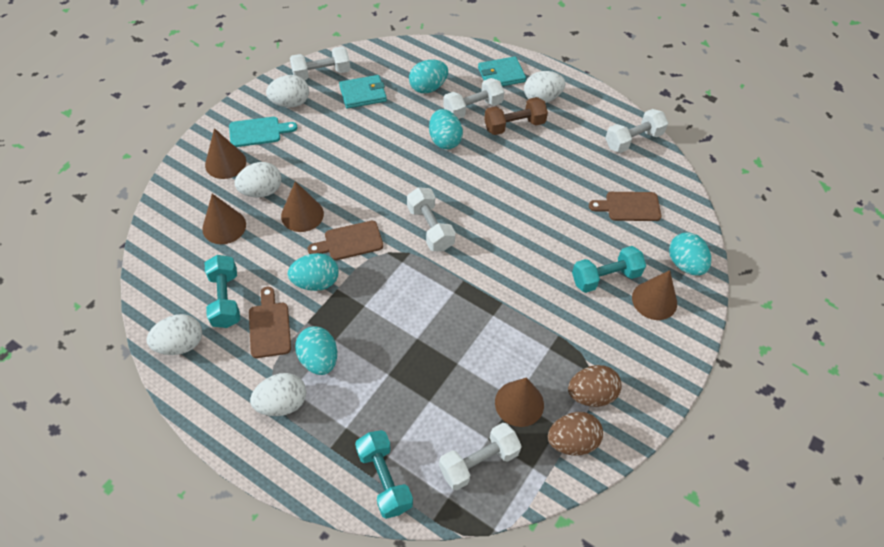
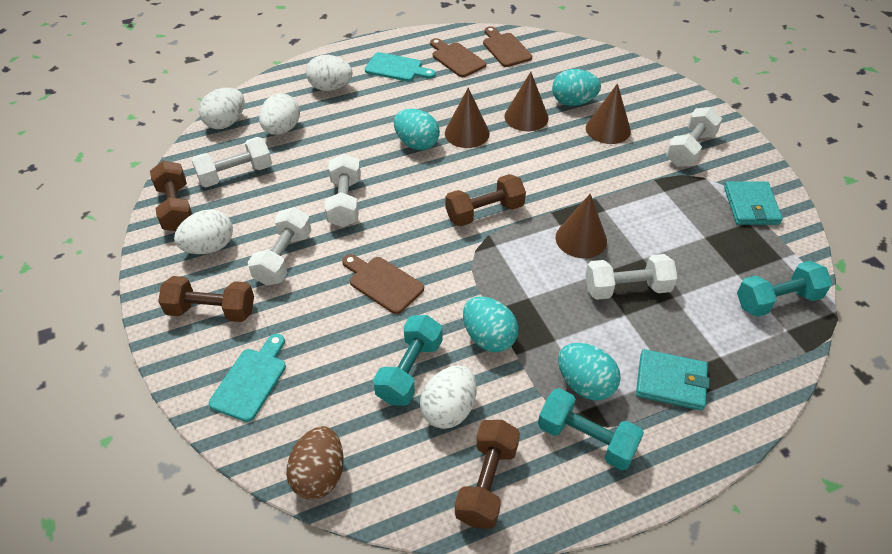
brown cone: 5 -> 4
brown dumbbell: 1 -> 4
brown egg: 2 -> 1
turquoise cutting board: 1 -> 2
turquoise egg: 5 -> 4

